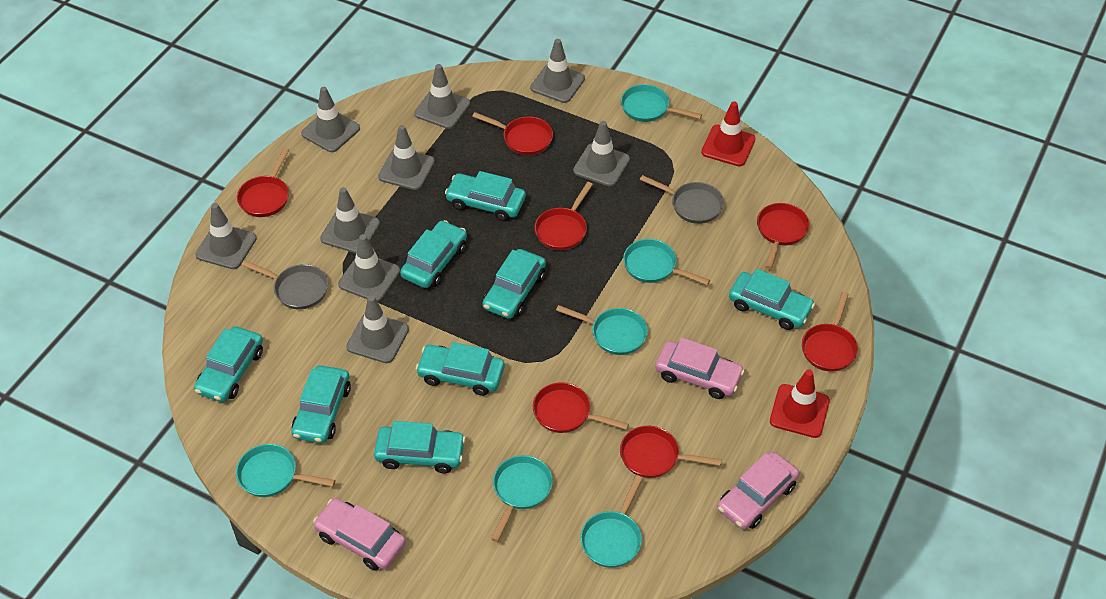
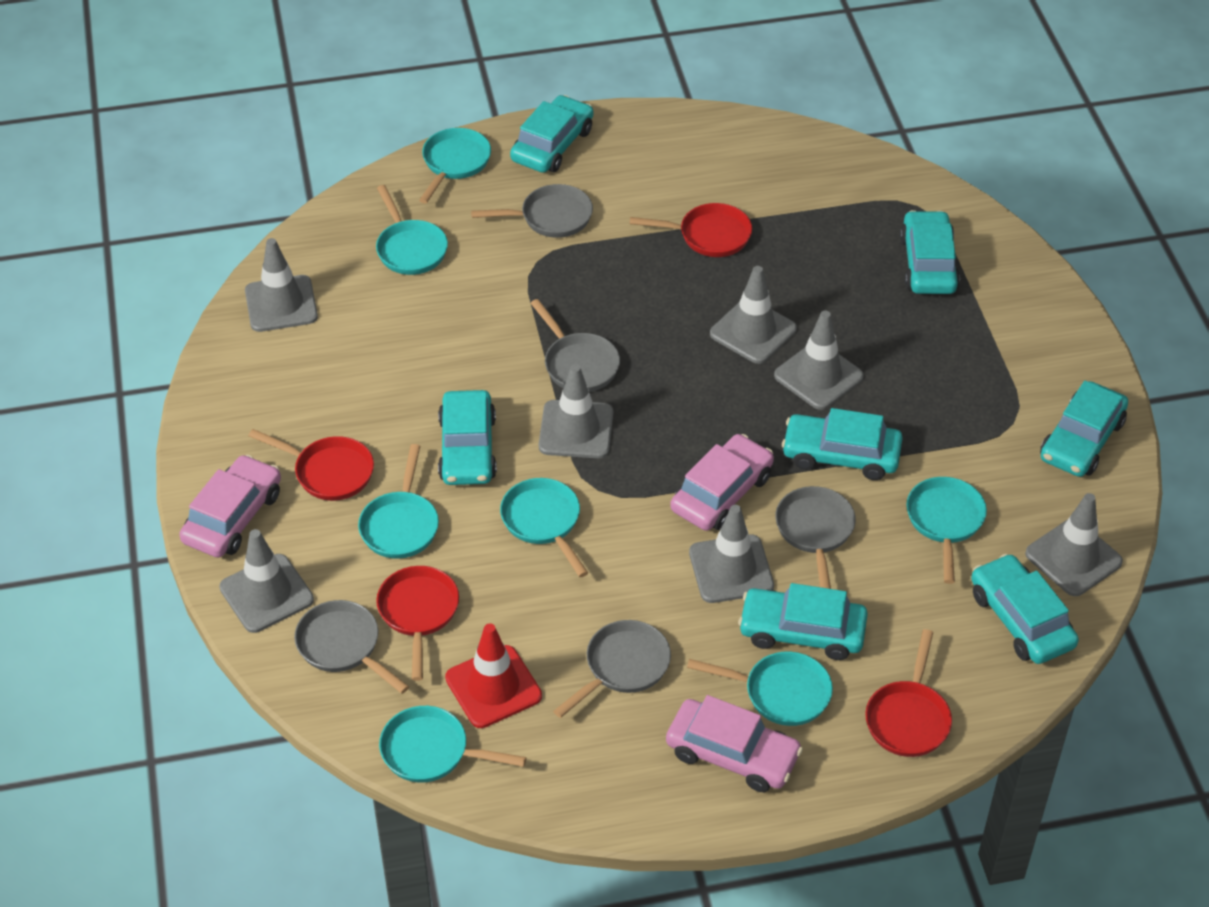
grey pan: 2 -> 5
grey traffic cone: 9 -> 7
red pan: 7 -> 4
red traffic cone: 2 -> 1
turquoise car: 8 -> 7
turquoise pan: 6 -> 7

